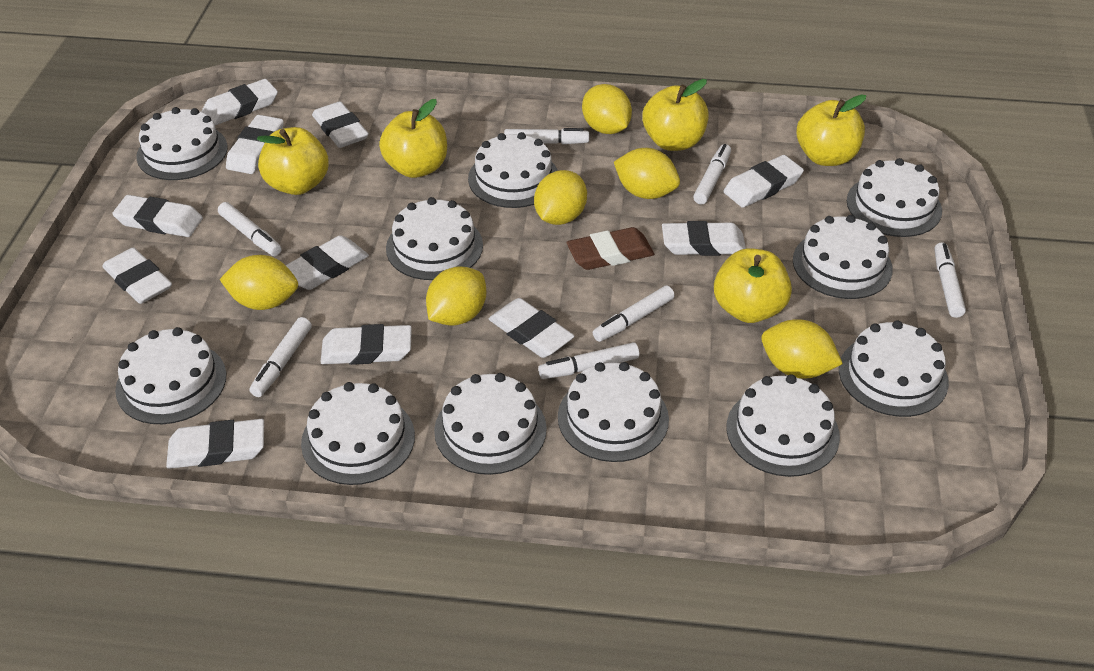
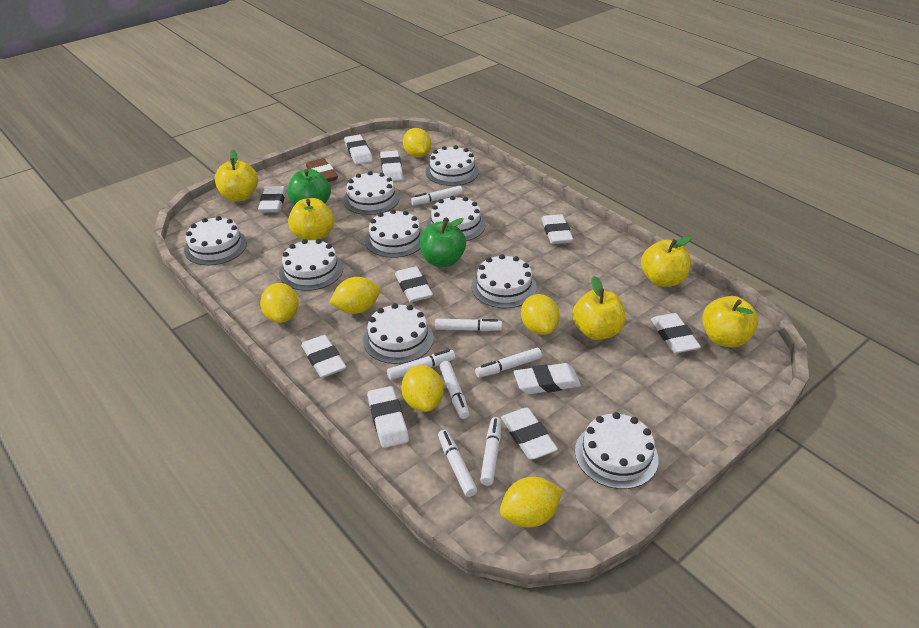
green apple: 0 -> 2
white cake: 11 -> 9
white eraser: 11 -> 10

